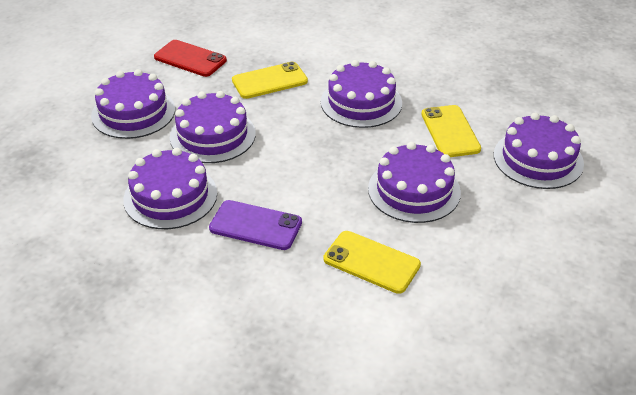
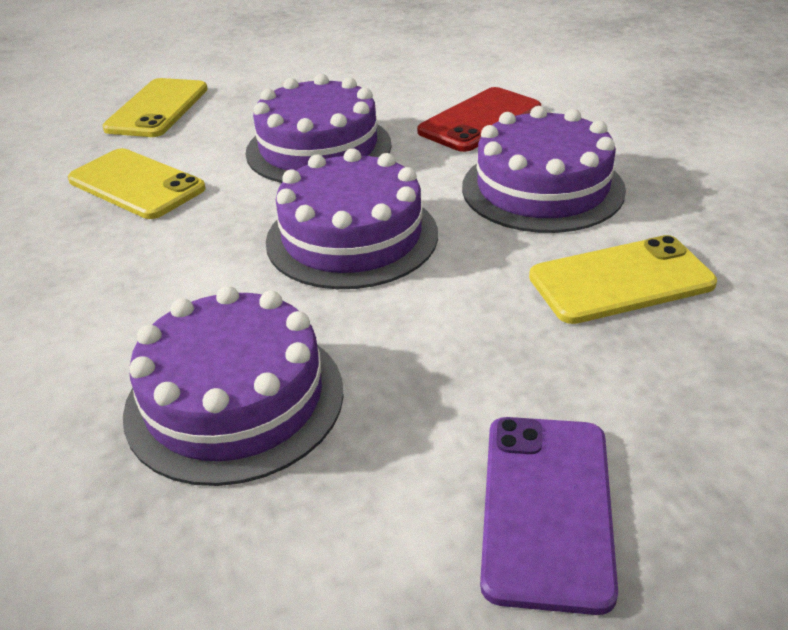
purple cake: 6 -> 4

